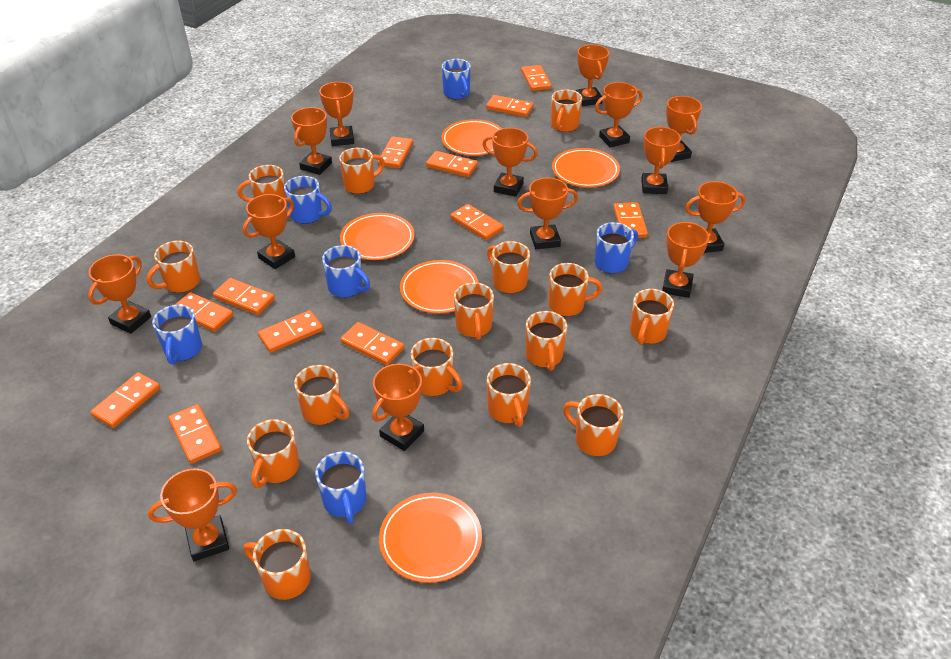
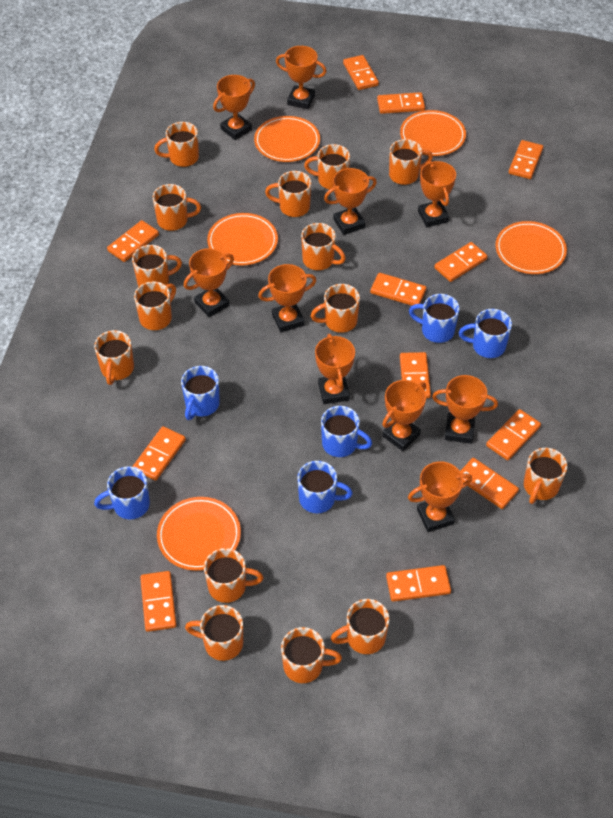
orange trophy: 14 -> 10

